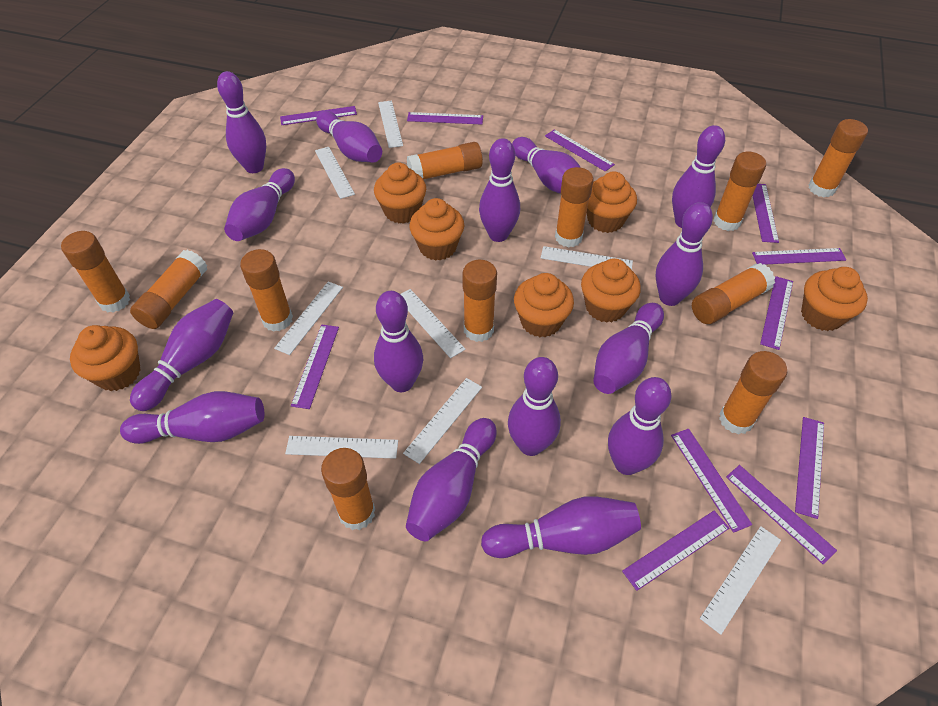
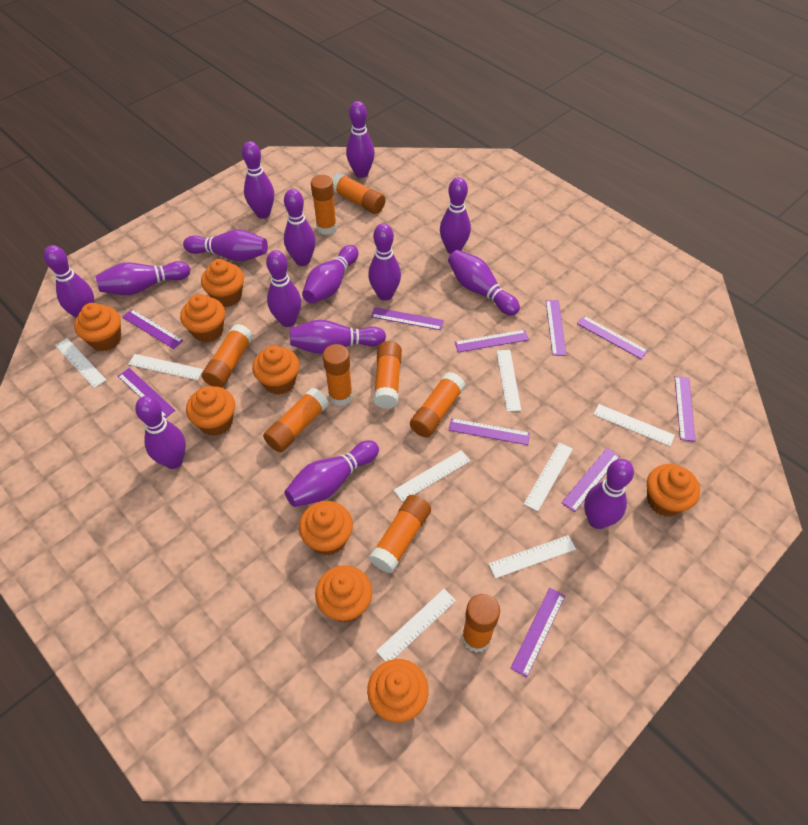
orange cupcake: 7 -> 9
orange glue stick: 11 -> 9
purple ruler: 11 -> 10

